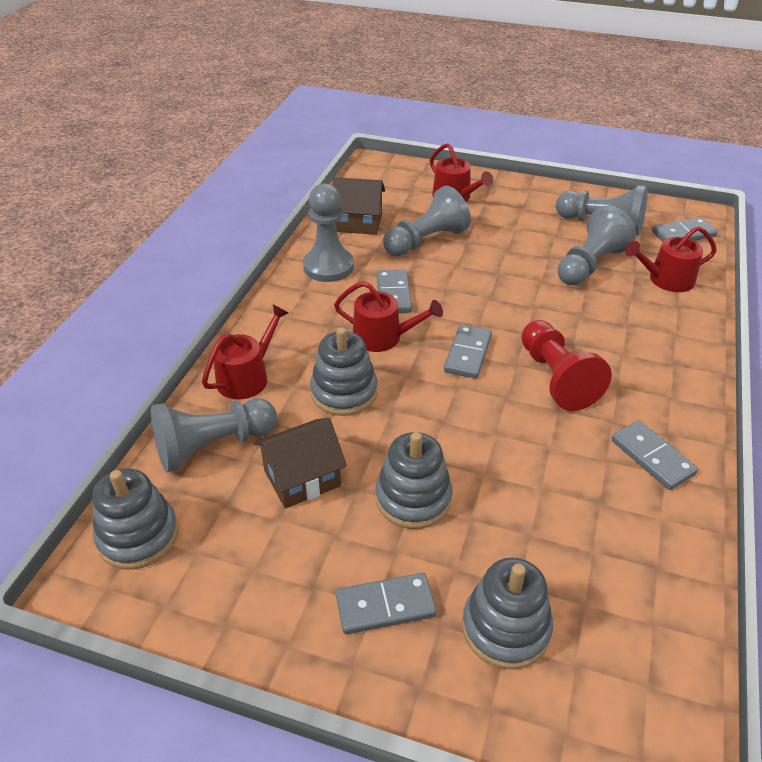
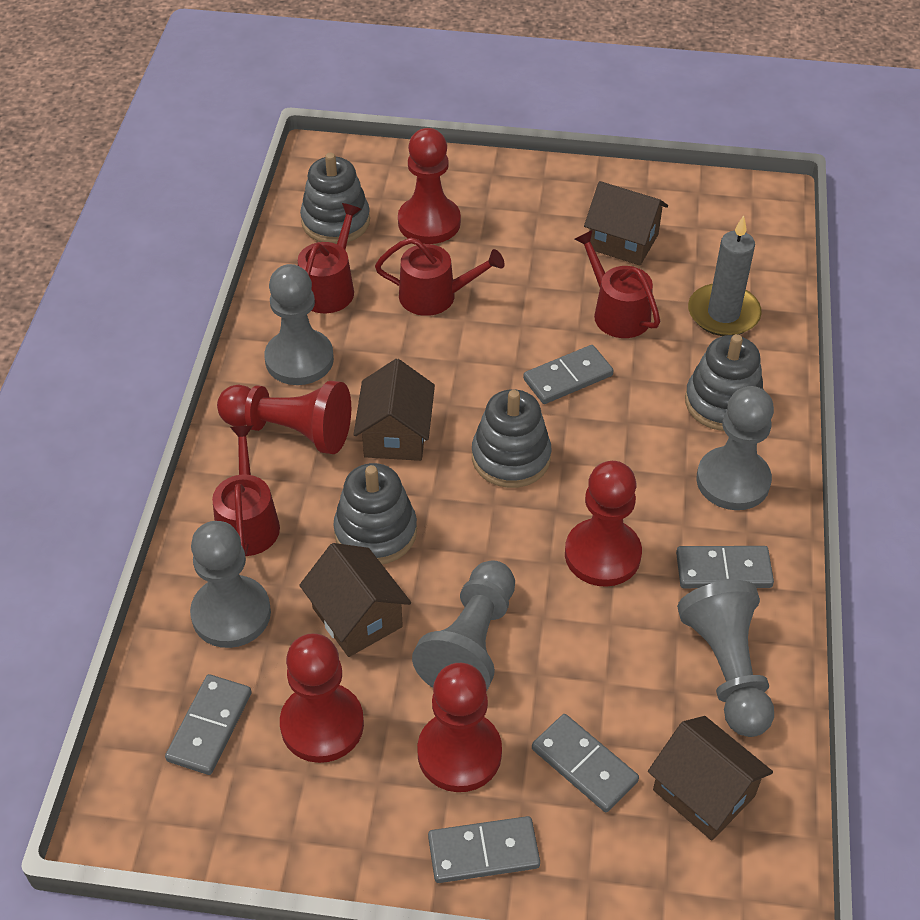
brown house: 2 -> 4
grey candle: 0 -> 1
red pawn: 1 -> 5

